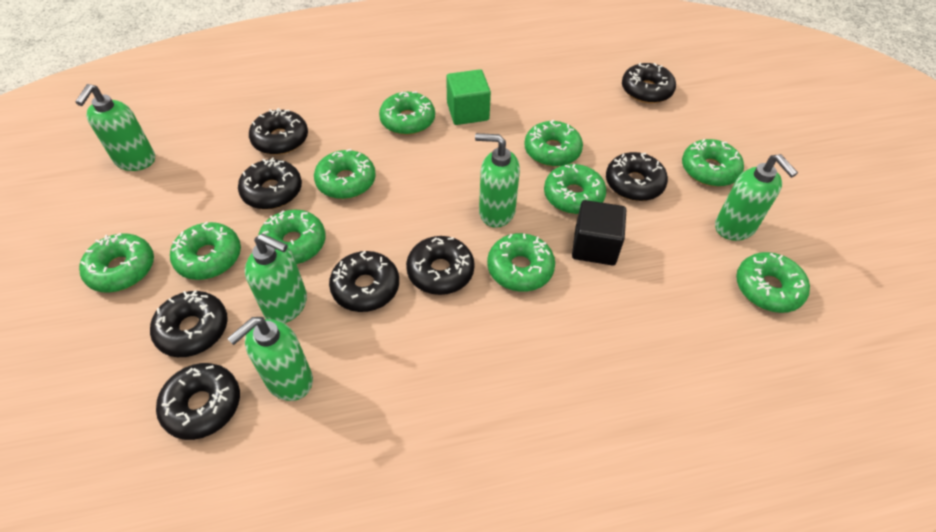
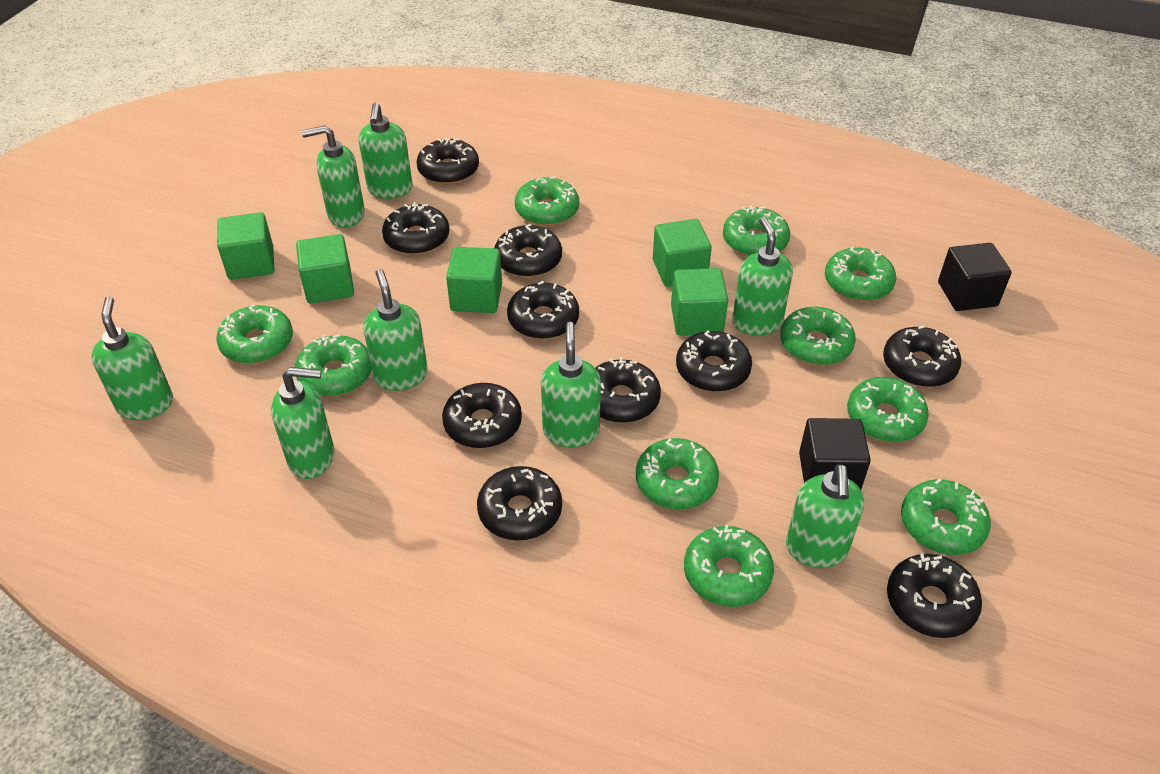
black cube: 1 -> 2
black donut: 8 -> 10
green cube: 1 -> 5
green soap dispenser: 5 -> 8

